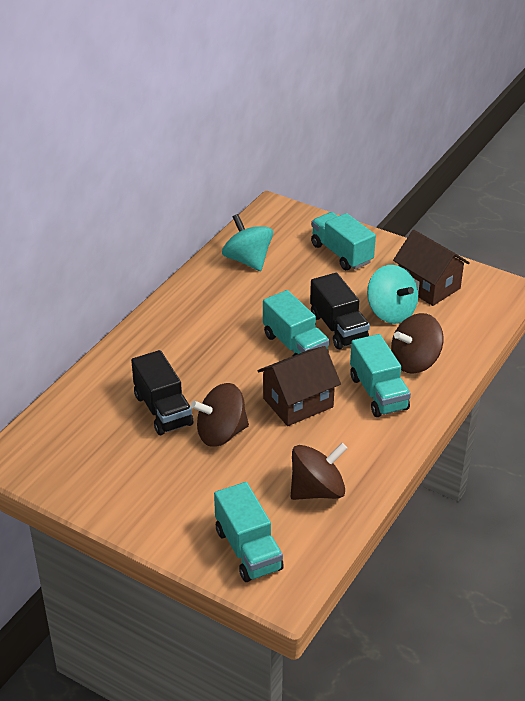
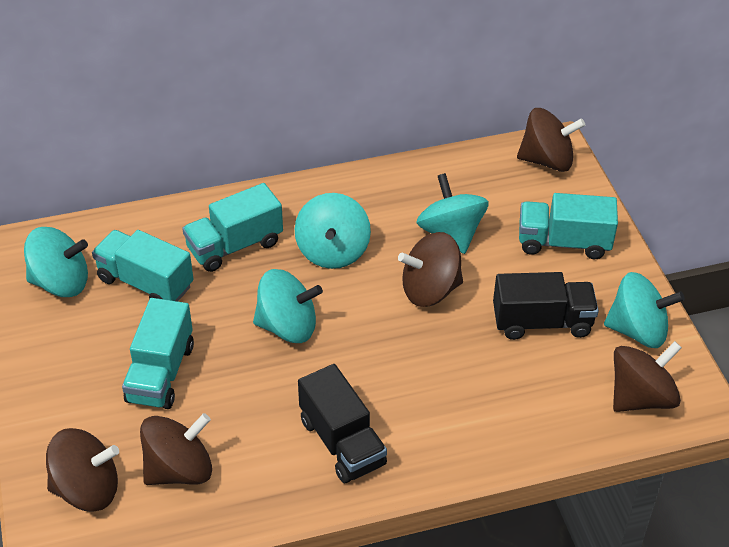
brown house: 2 -> 0
brown spinning top: 3 -> 5
turquoise spinning top: 2 -> 5

